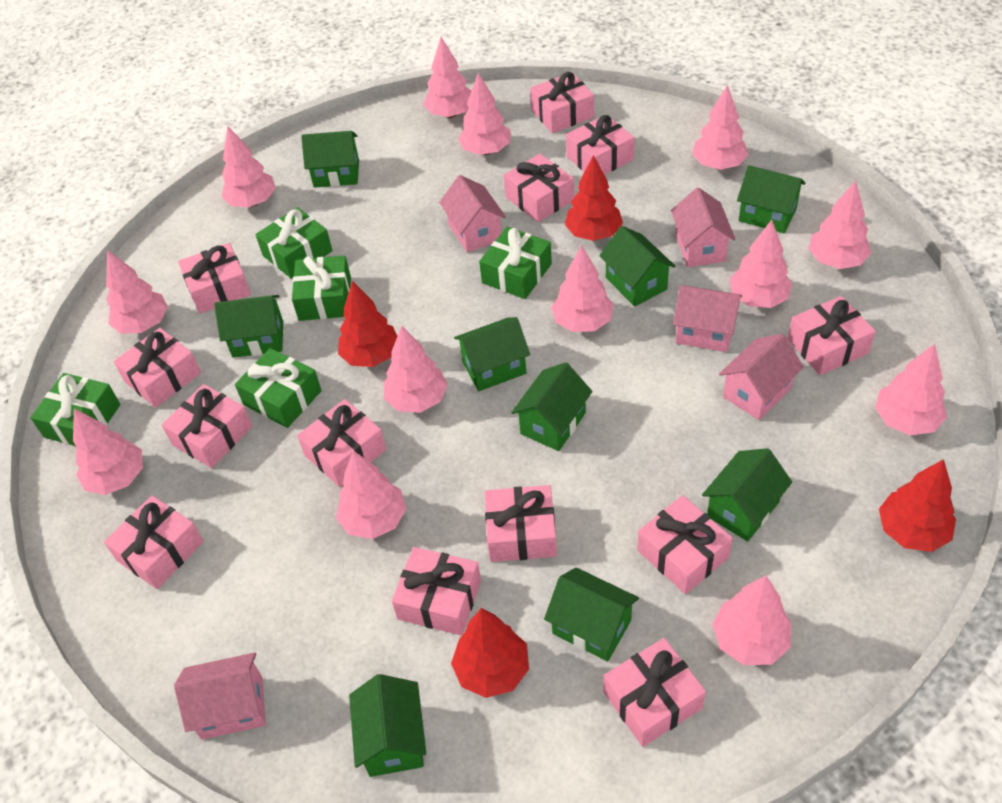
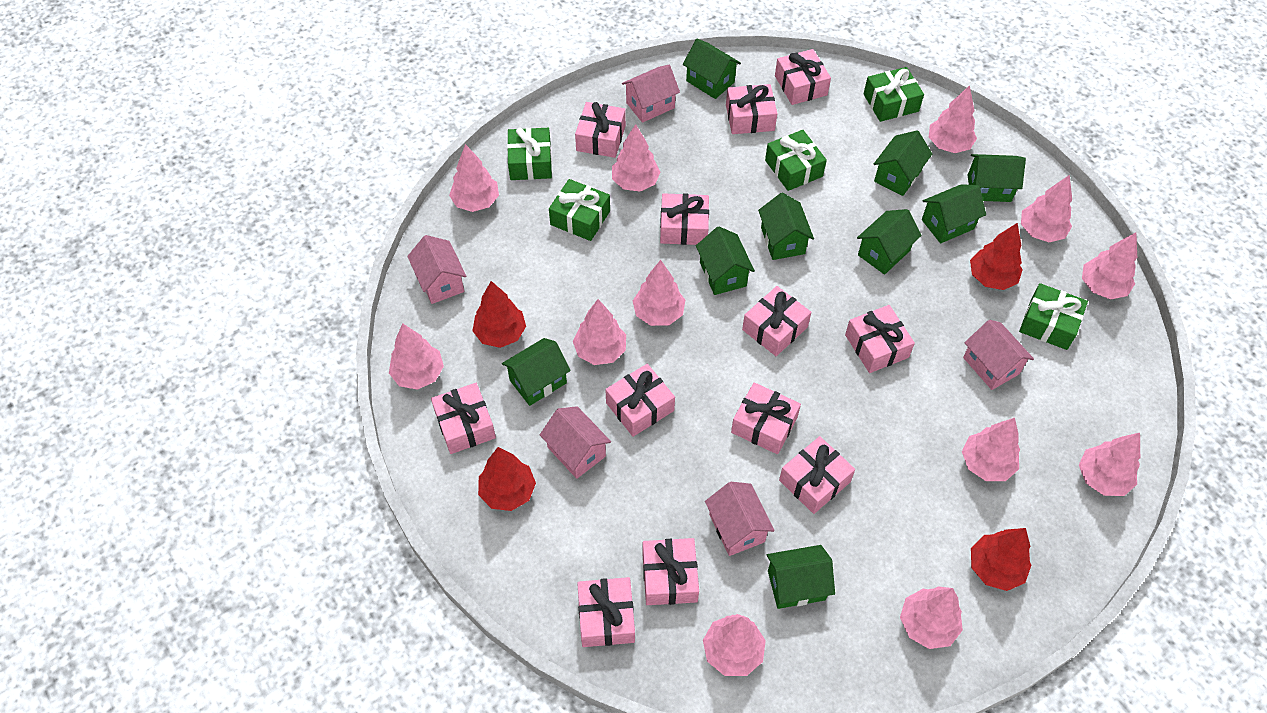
pink gift: 13 -> 12
pink tree: 13 -> 12

